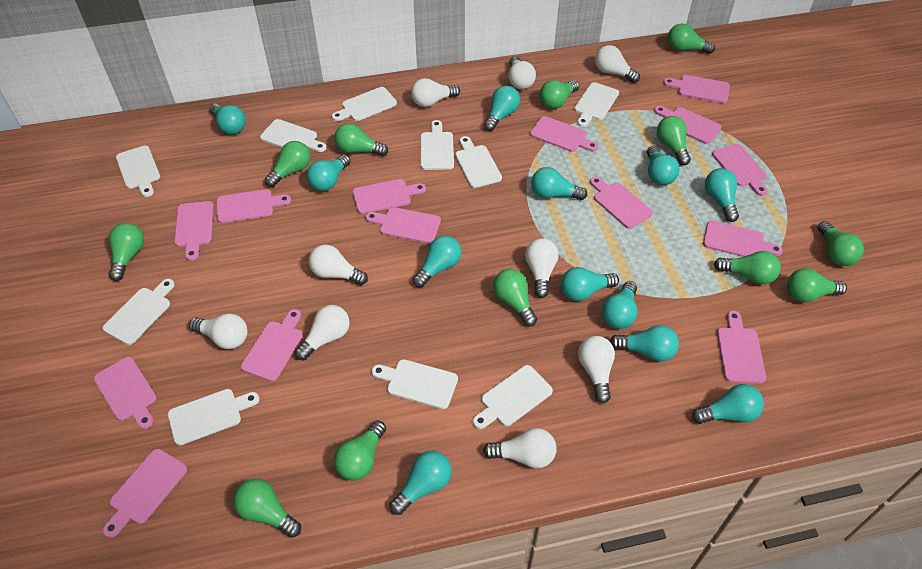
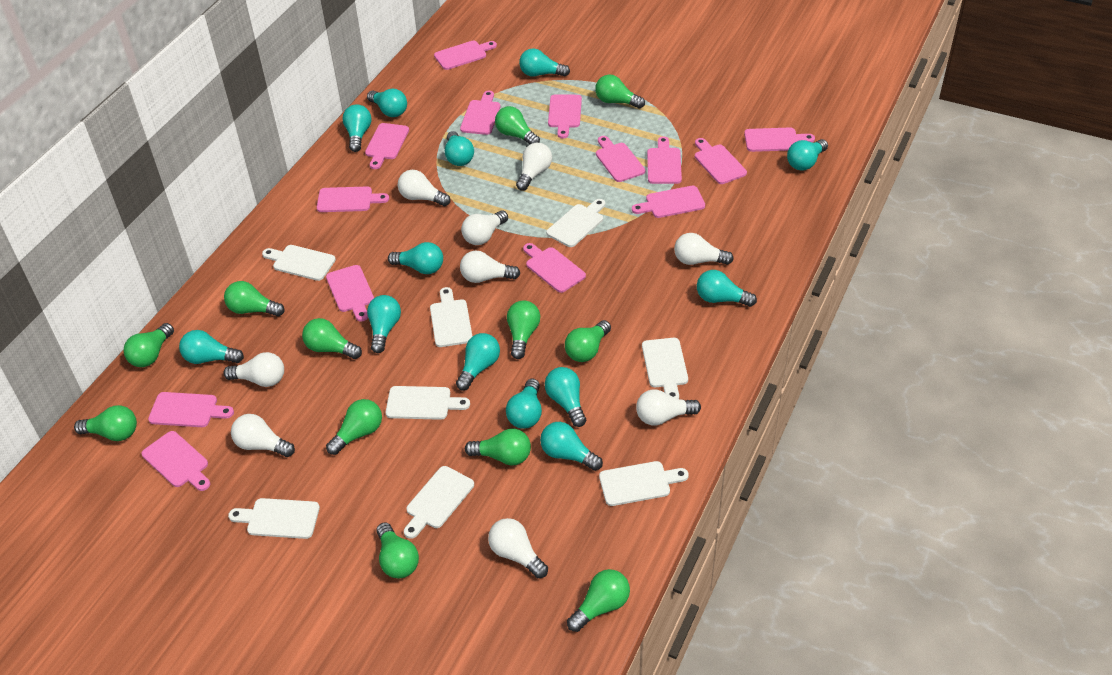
turquoise light bulb: 12 -> 13
white cutting board: 10 -> 8

